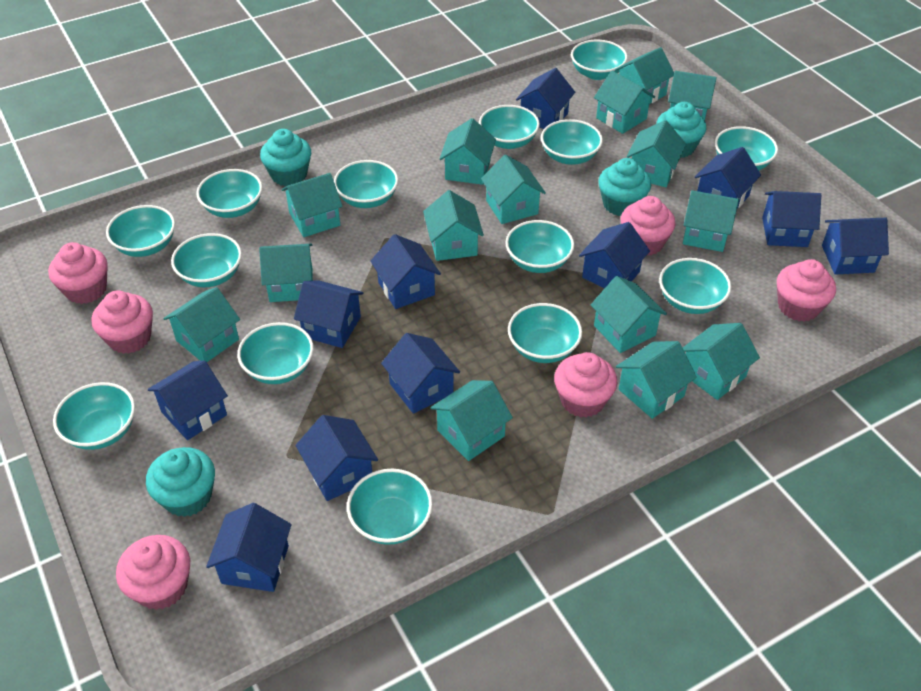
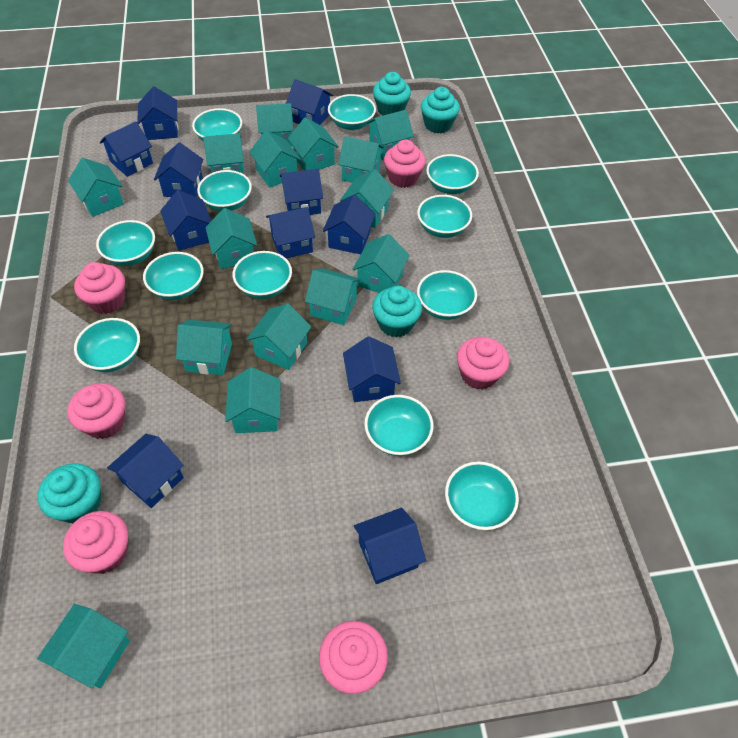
turquoise bowl: 14 -> 12

